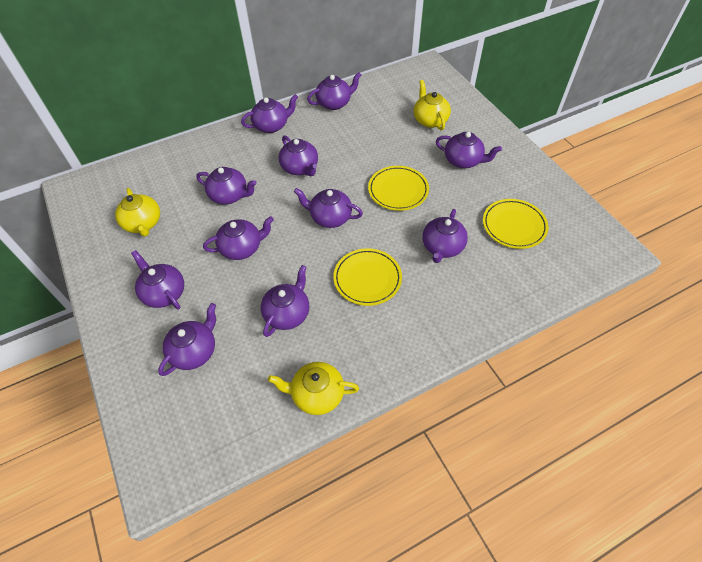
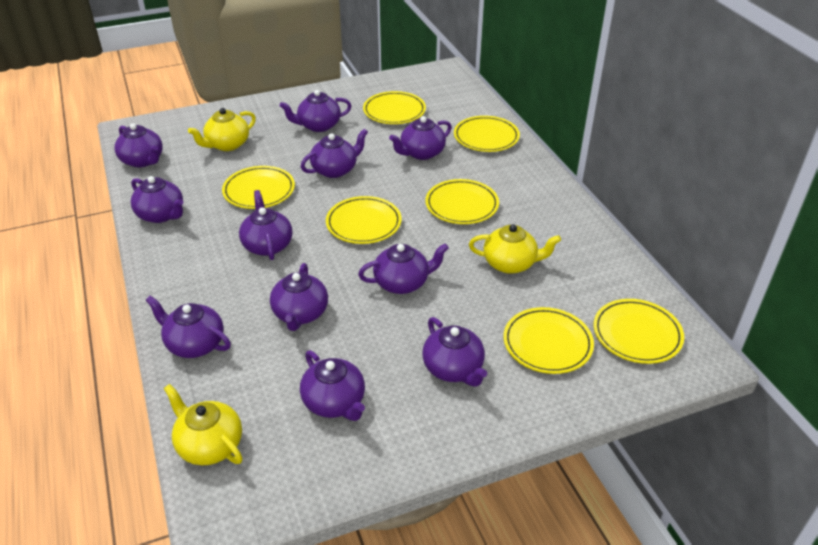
yellow plate: 3 -> 7

